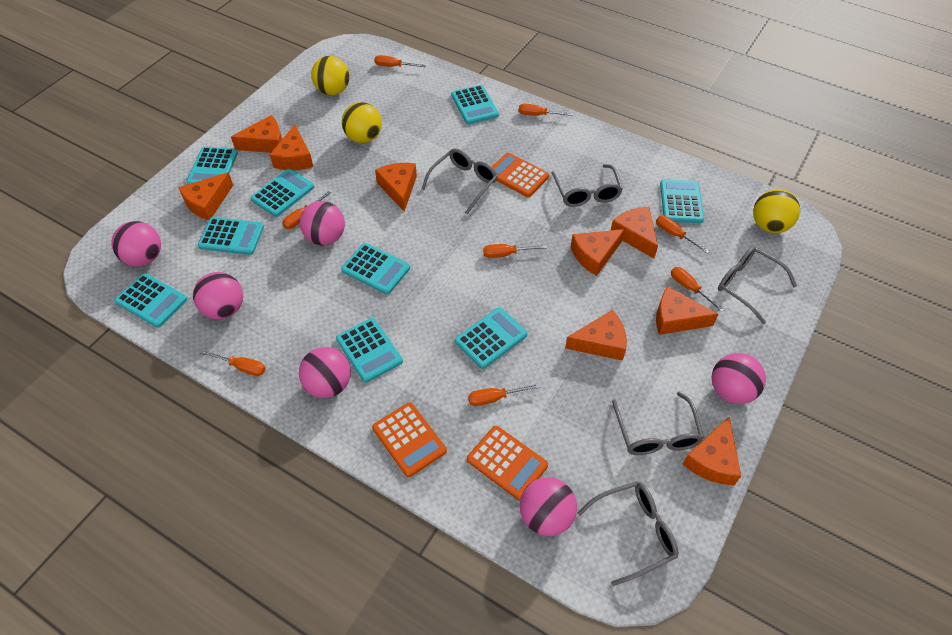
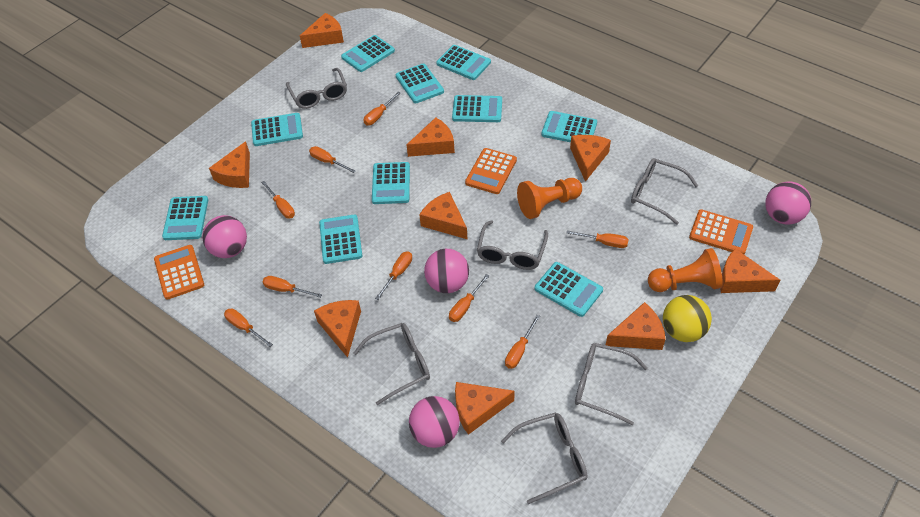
grey glasses: 5 -> 6
orange pawn: 0 -> 2
orange screwdriver: 8 -> 9
pink ball: 6 -> 4
turquoise calculator: 9 -> 10
yellow ball: 3 -> 1

